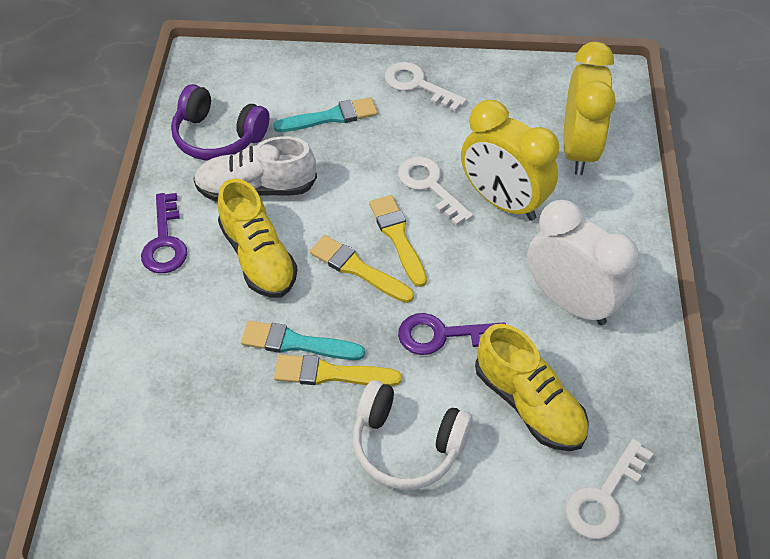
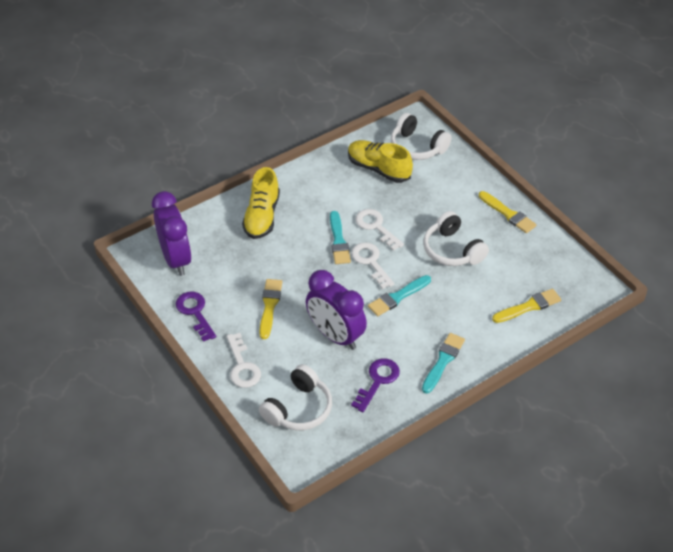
purple clock: 0 -> 2
purple headphones: 1 -> 0
turquoise brush: 2 -> 3
white clock: 1 -> 0
white headphones: 1 -> 3
white shoe: 1 -> 0
yellow clock: 2 -> 0

